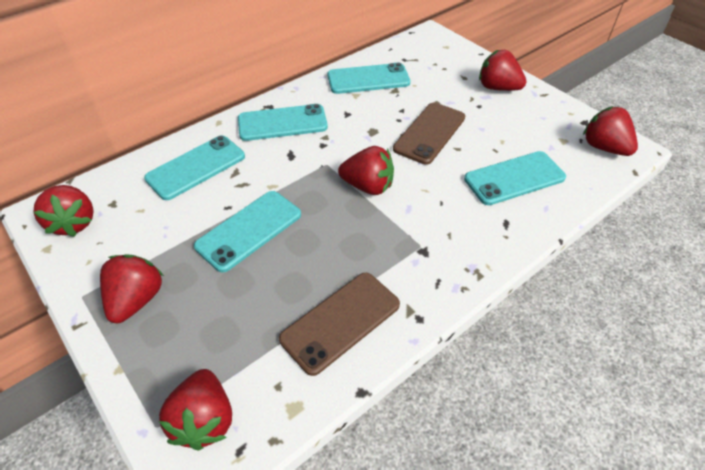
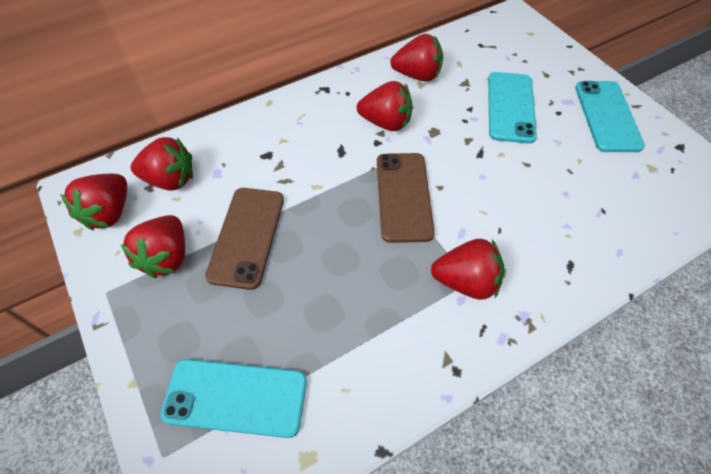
turquoise phone: 5 -> 3

